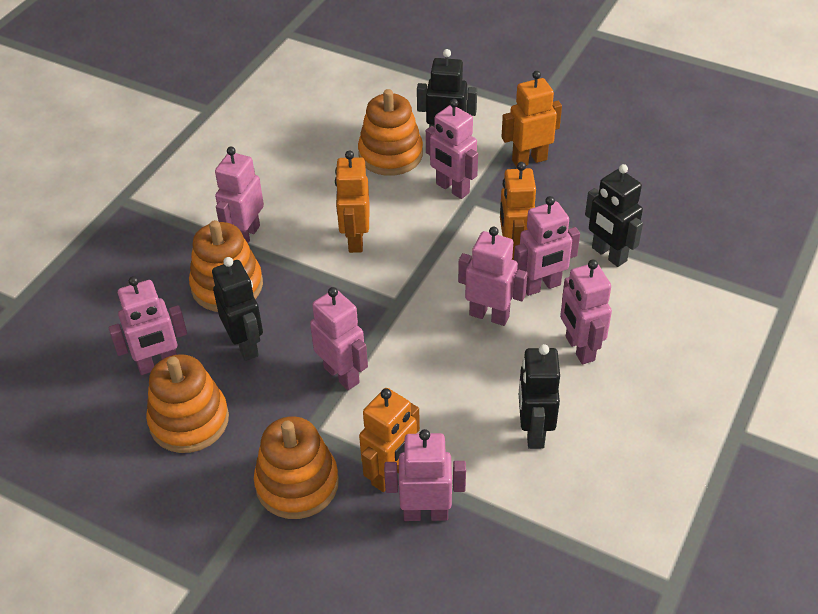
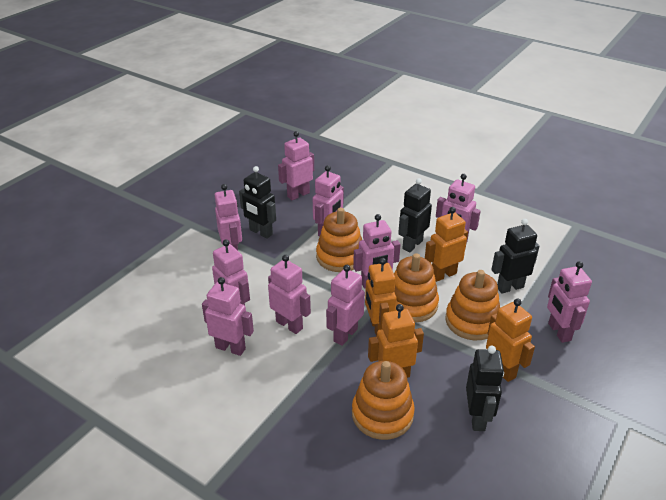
pink robot: 8 -> 10

